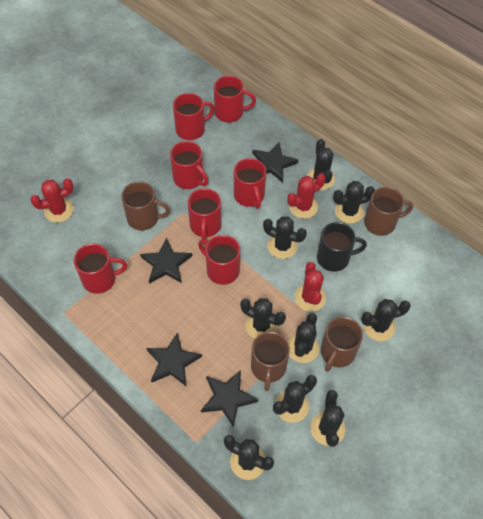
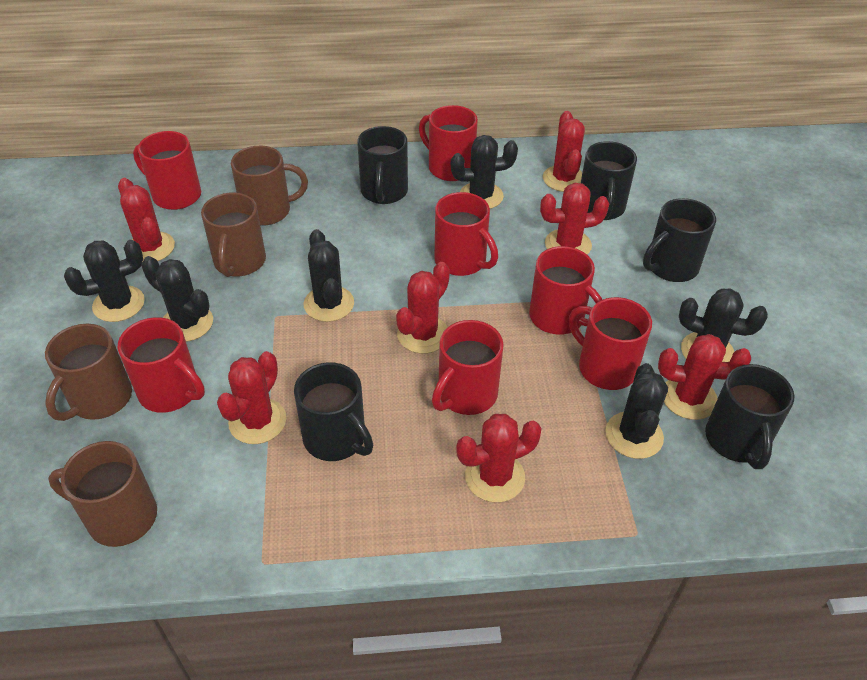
black cactus: 9 -> 6
black mug: 1 -> 5
black star: 4 -> 0
red cactus: 3 -> 7

